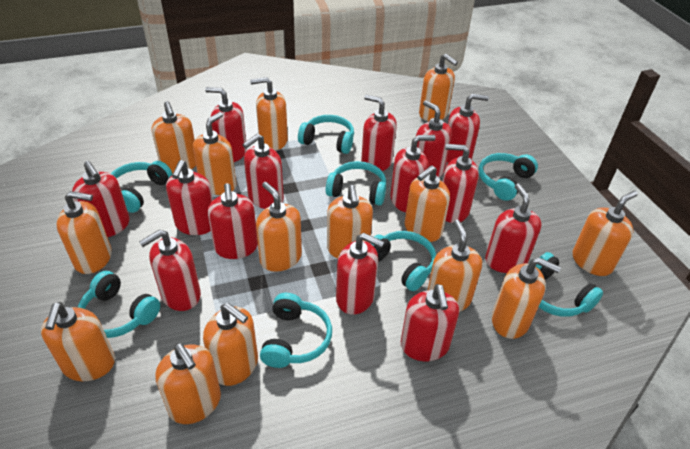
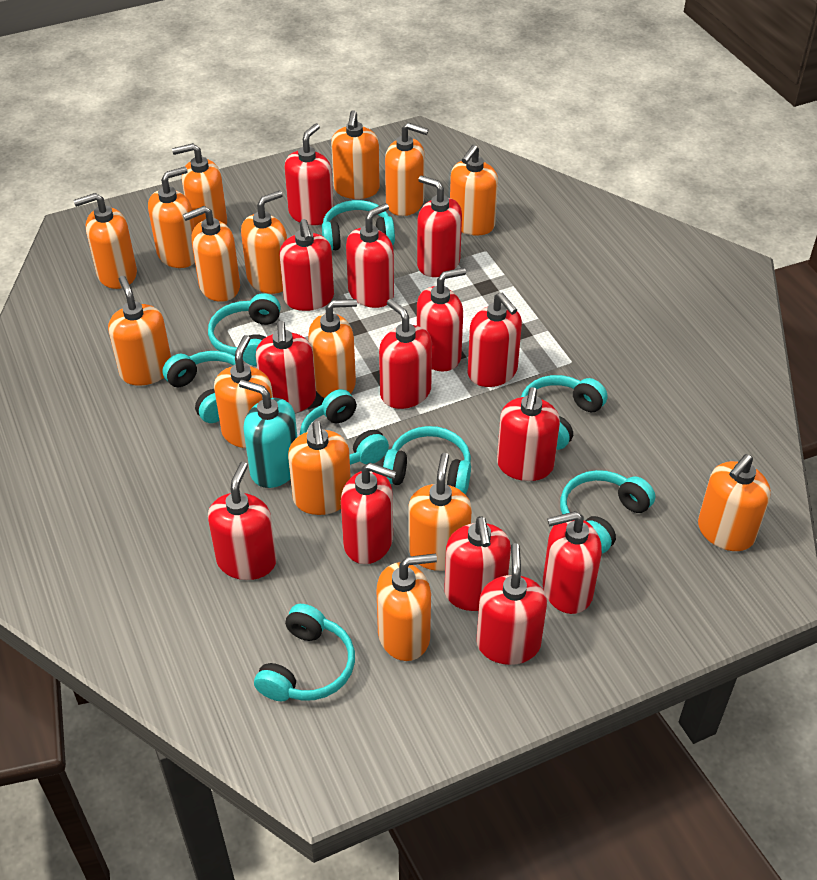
orange soap dispenser: 14 -> 15
turquoise soap dispenser: 0 -> 1

